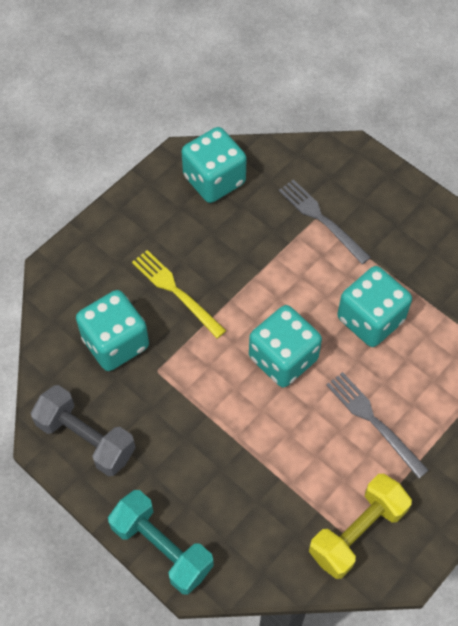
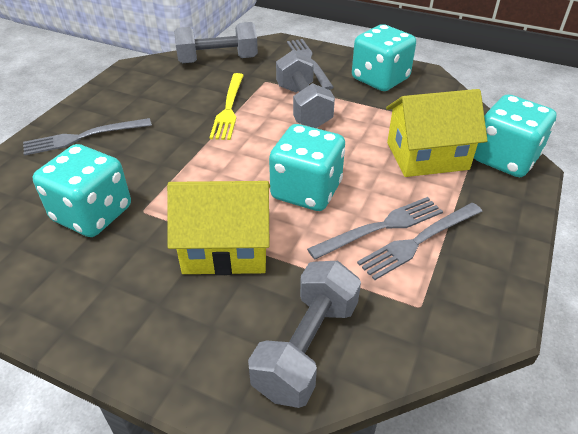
grey dumbbell: 1 -> 3
grey fork: 2 -> 4
turquoise dumbbell: 1 -> 0
yellow dumbbell: 1 -> 0
yellow house: 0 -> 2

